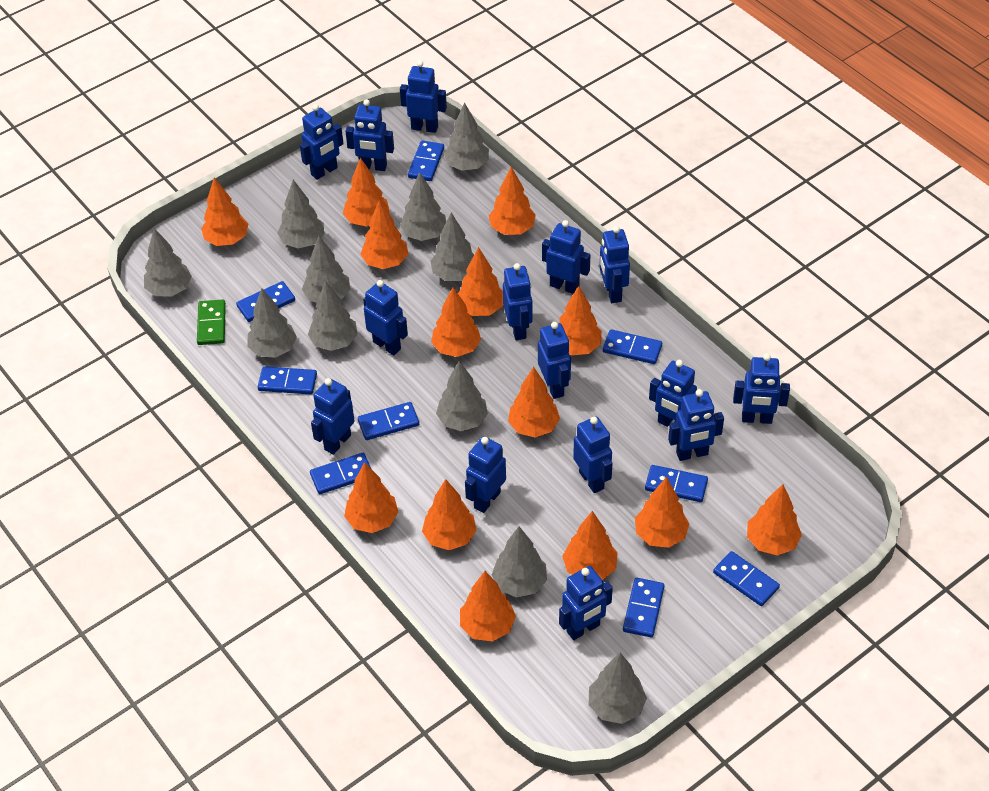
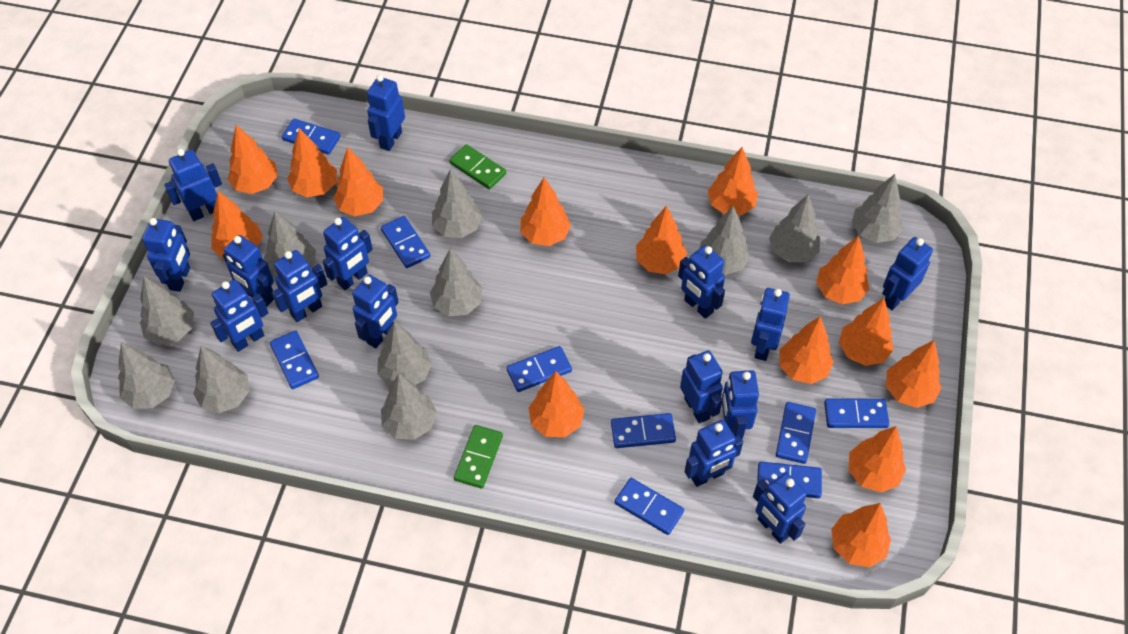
green domino: 1 -> 2

